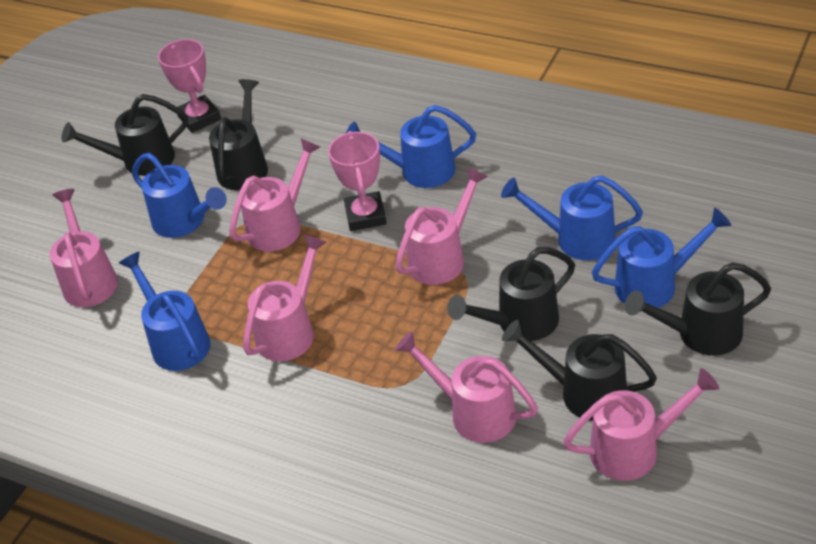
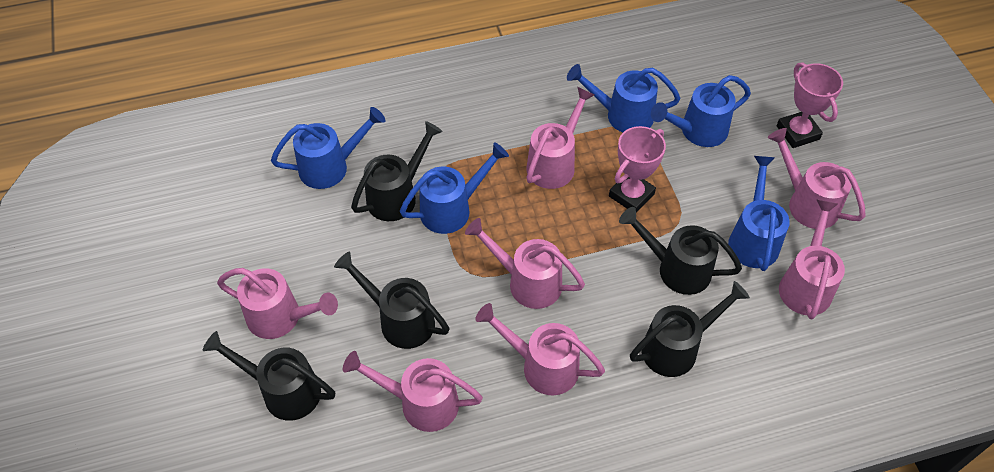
pink watering can: 6 -> 7

